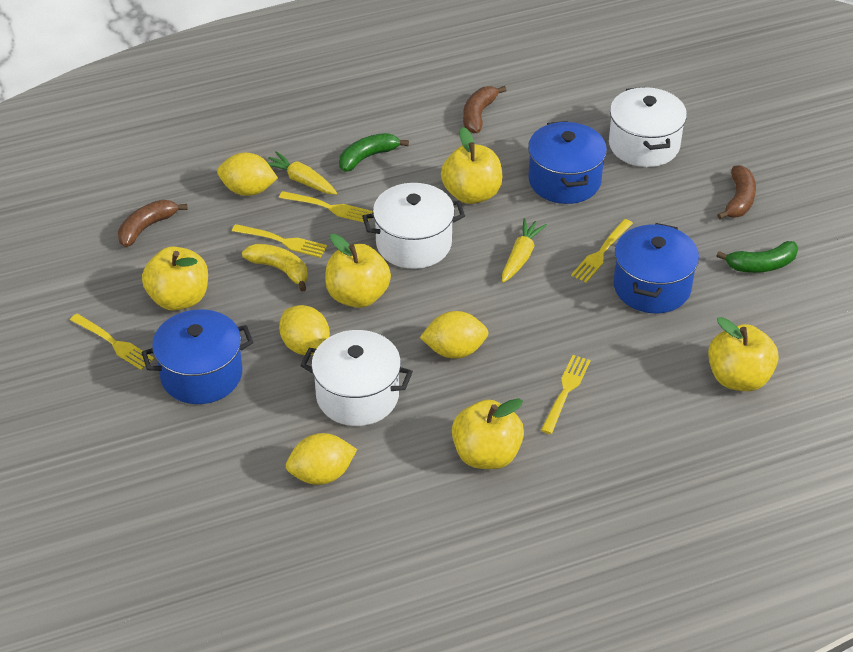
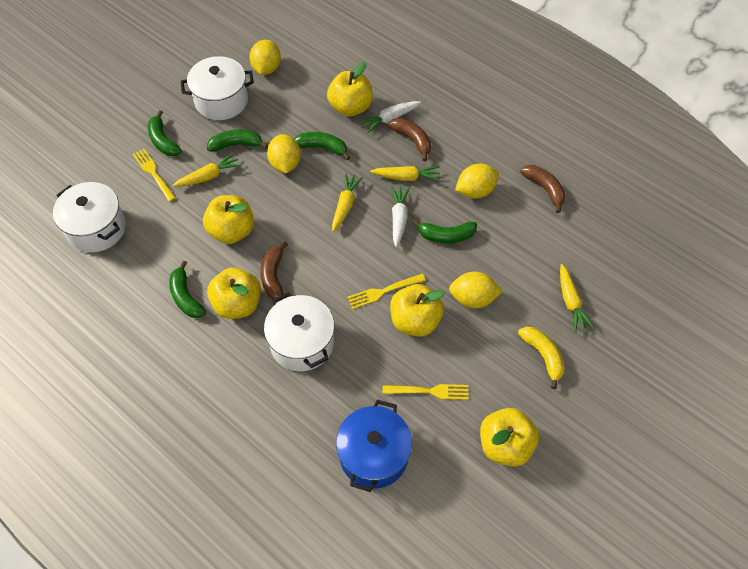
blue pot: 3 -> 1
green banana: 2 -> 5
white carrot: 0 -> 2
yellow carrot: 2 -> 4
yellow fork: 5 -> 3

